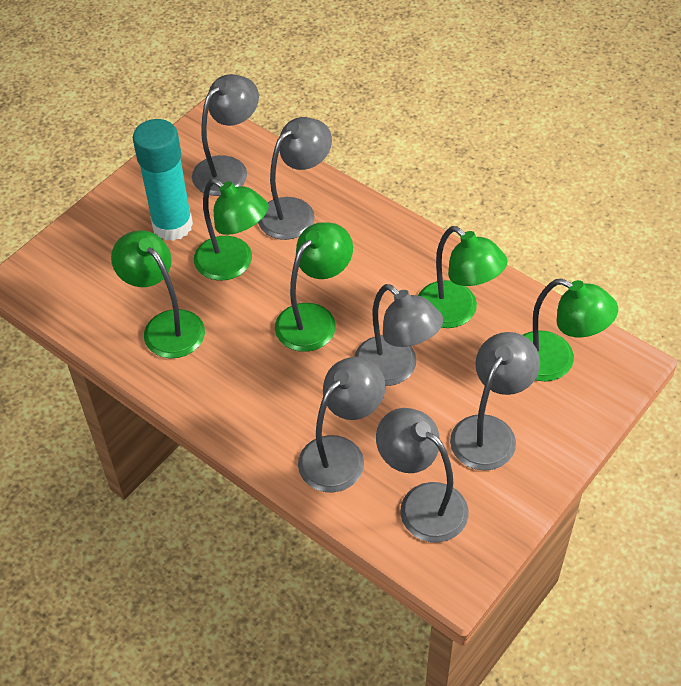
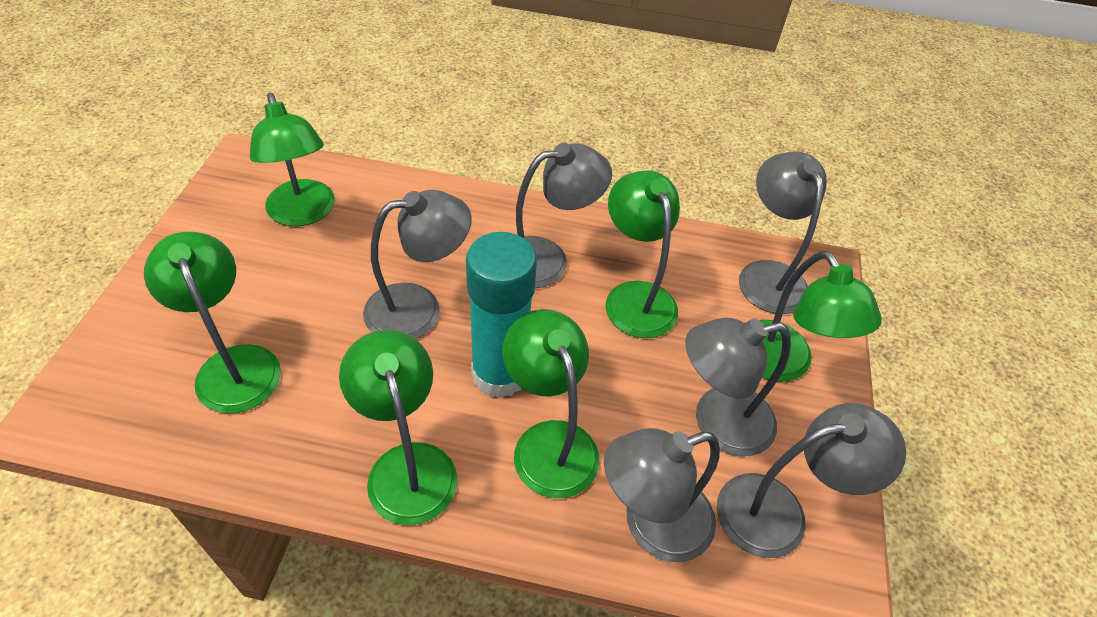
green lamp: 5 -> 6

